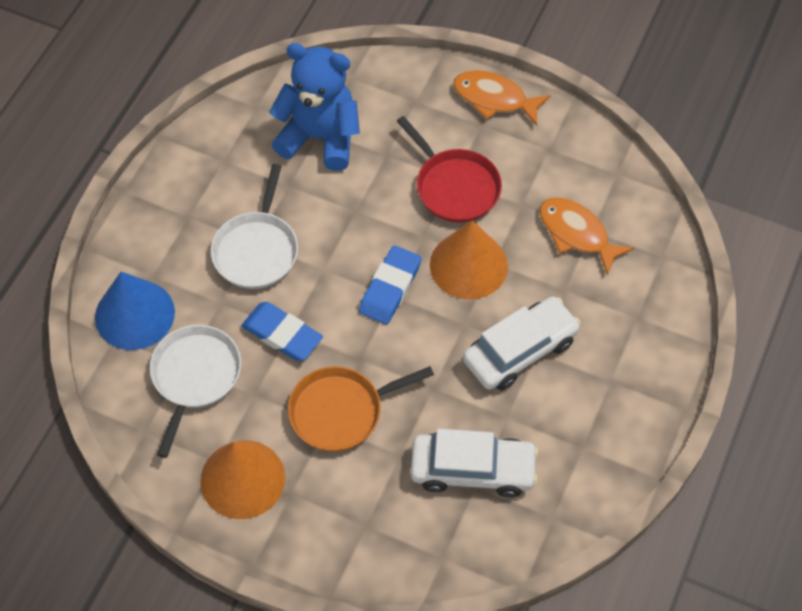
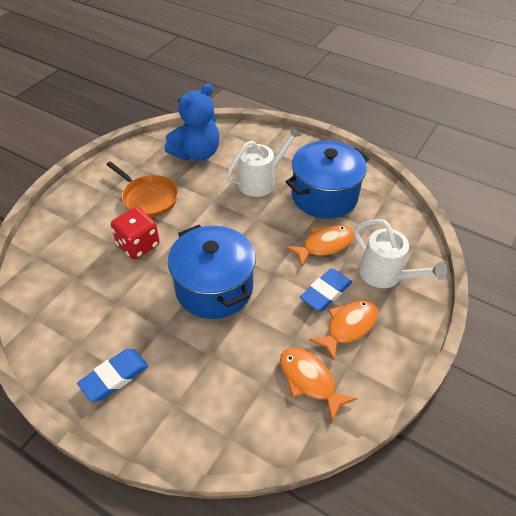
blue cone: 1 -> 0
blue pot: 0 -> 2
orange cone: 2 -> 0
orange fish: 2 -> 3
red dice: 0 -> 1
red pan: 1 -> 0
white car: 2 -> 0
white pan: 2 -> 0
white watering can: 0 -> 2

